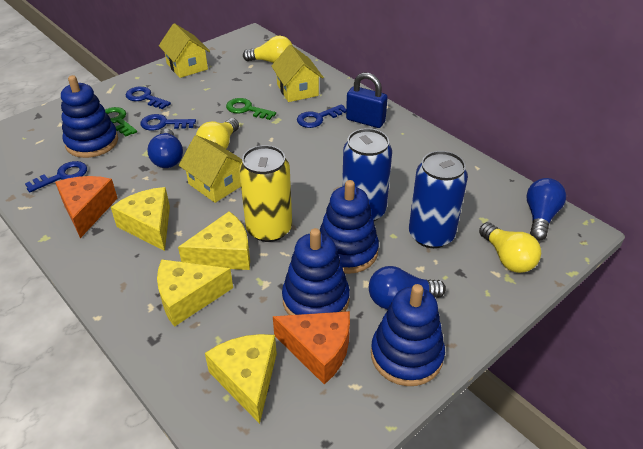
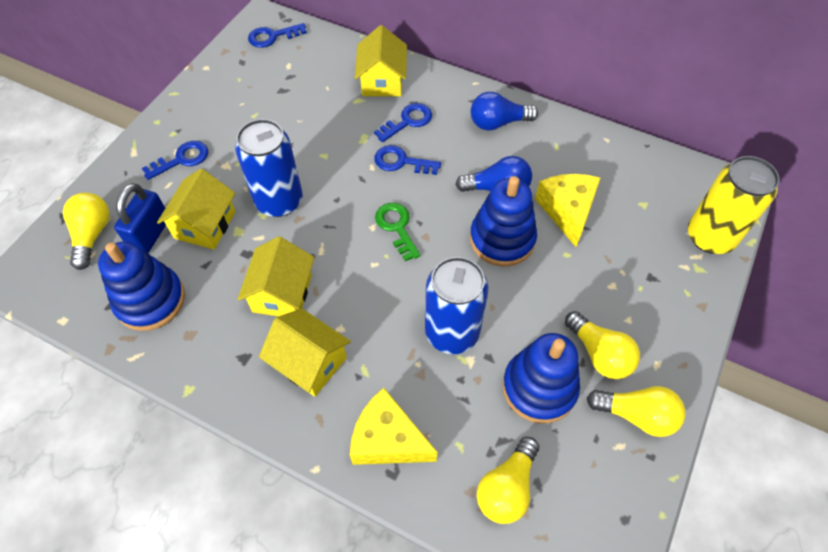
blue light bulb: 3 -> 2
blue stacking toy: 4 -> 3
green key: 2 -> 1
orange cheese: 2 -> 0
yellow cheese: 4 -> 2
yellow house: 3 -> 4
yellow light bulb: 3 -> 4

